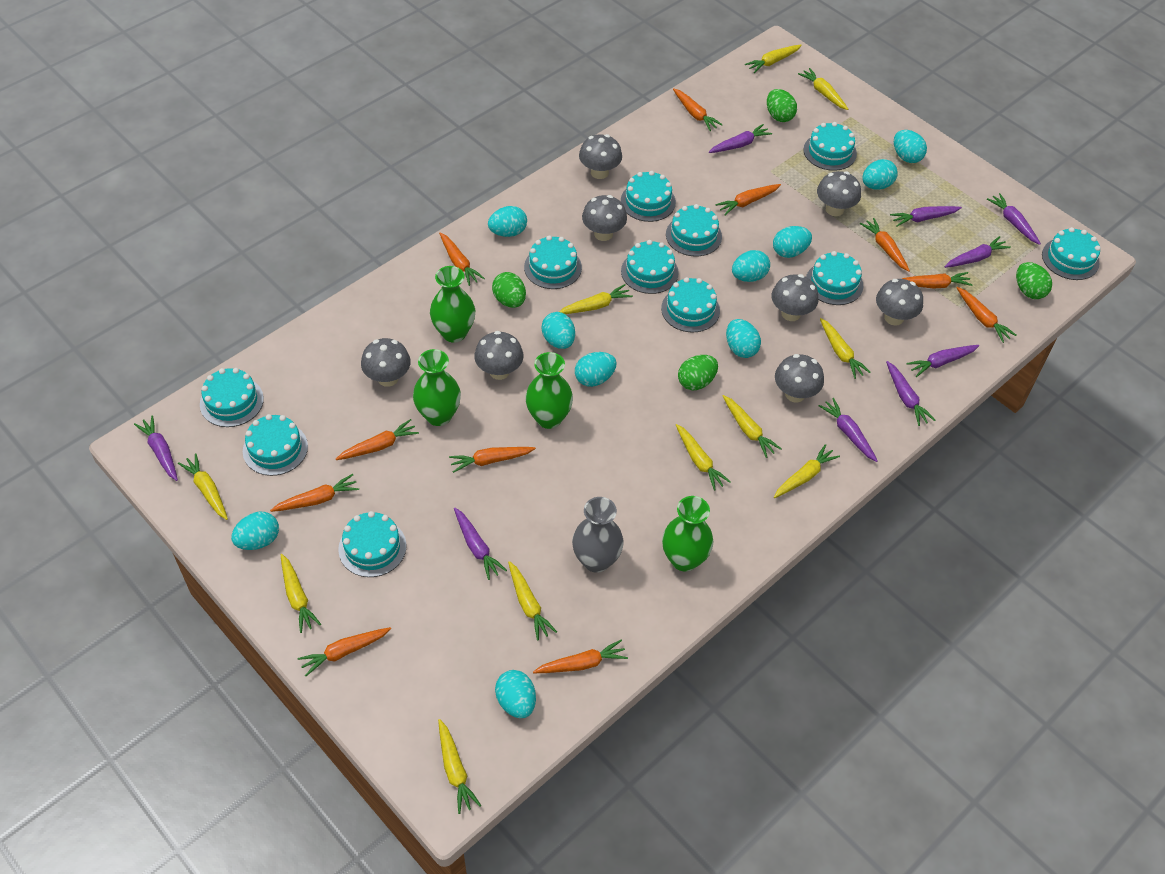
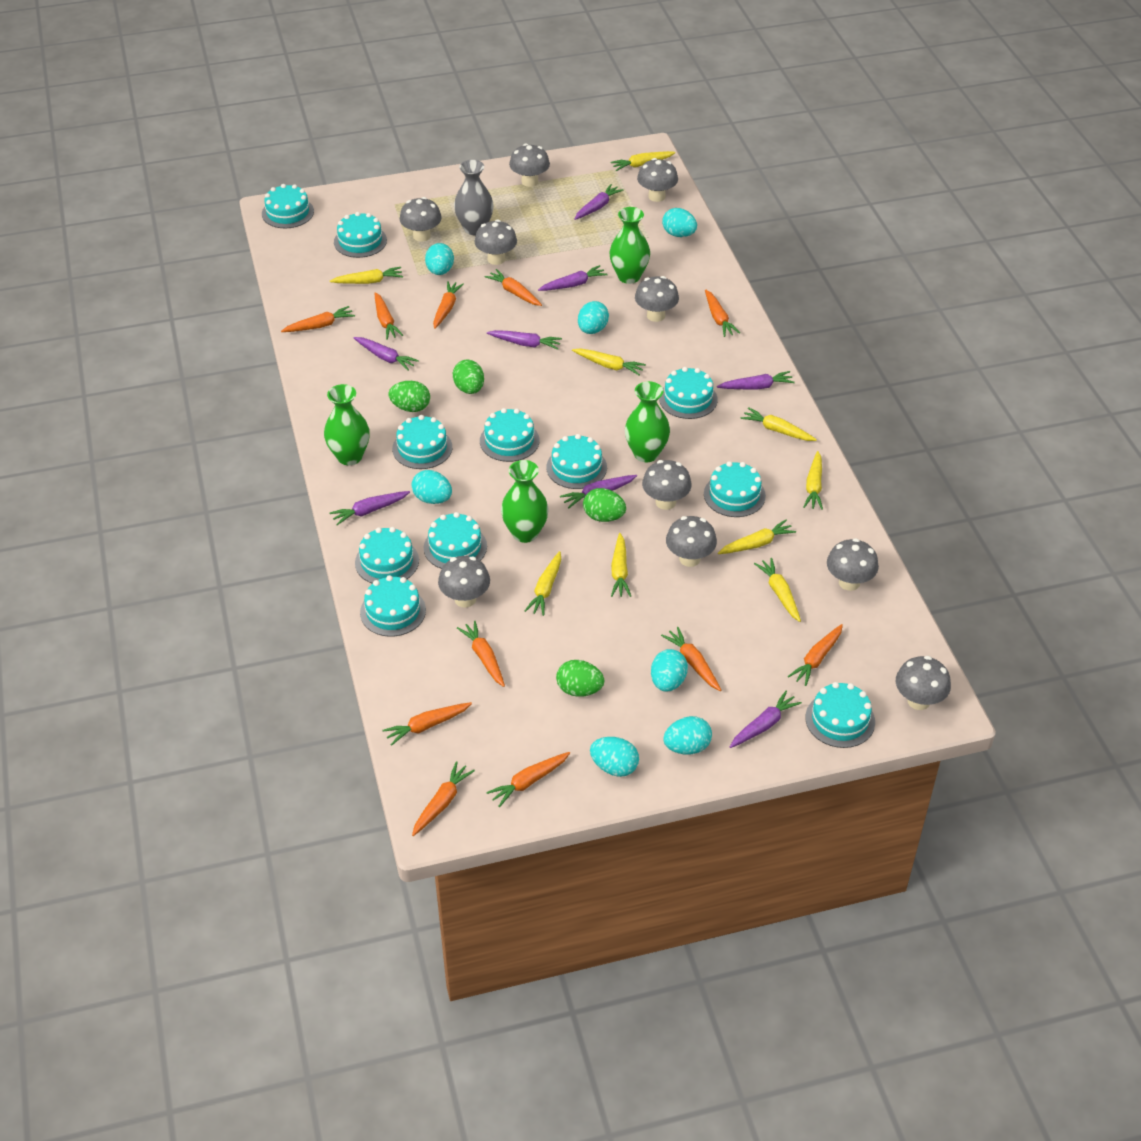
grey mushroom: 8 -> 10
purple carrot: 9 -> 8
turquoise egg: 10 -> 7
yellow carrot: 11 -> 9

